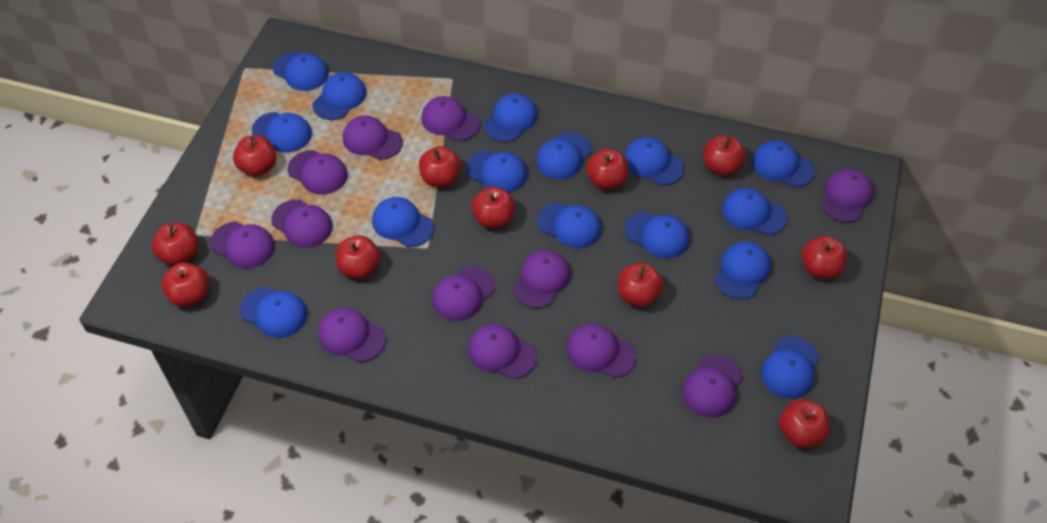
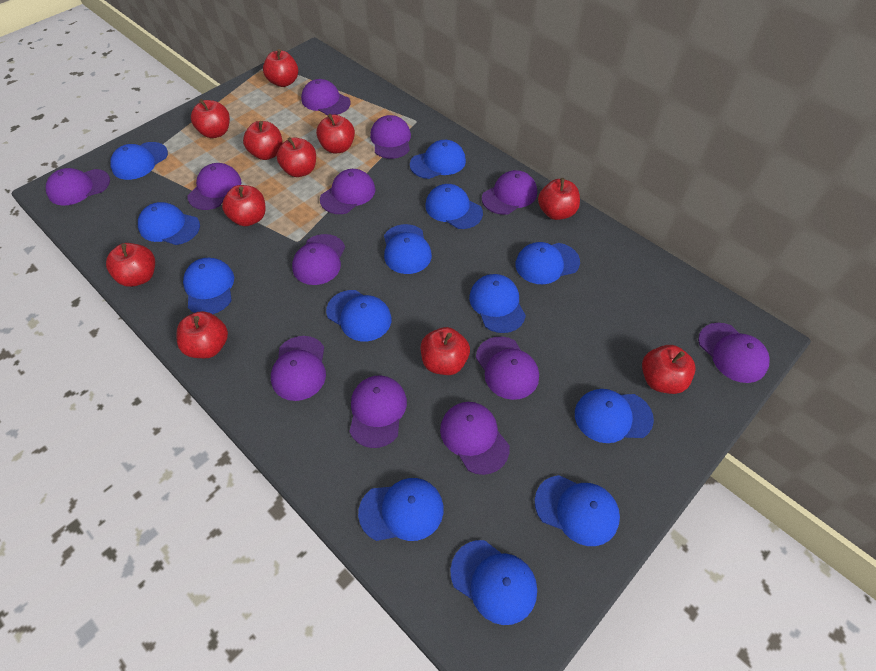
blue cap: 15 -> 13

